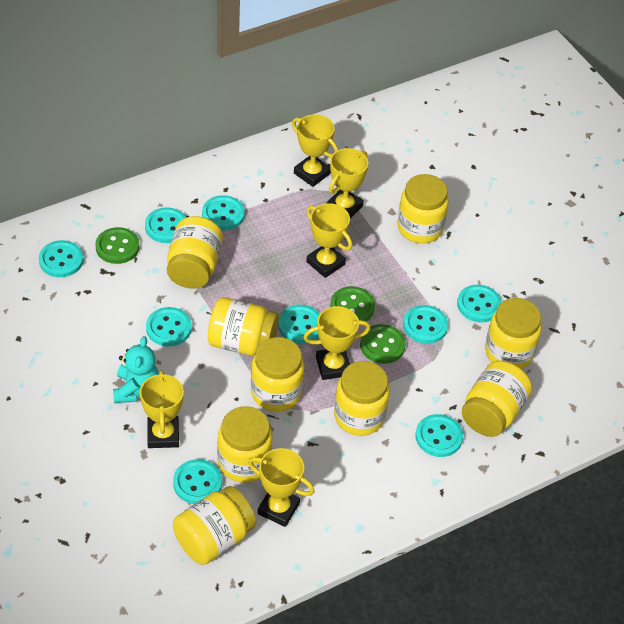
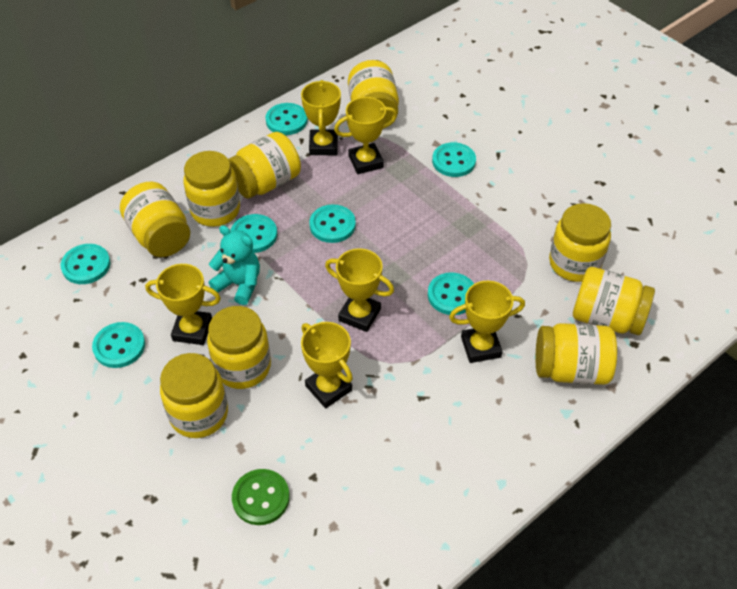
green button: 3 -> 1
turquoise button: 9 -> 7

